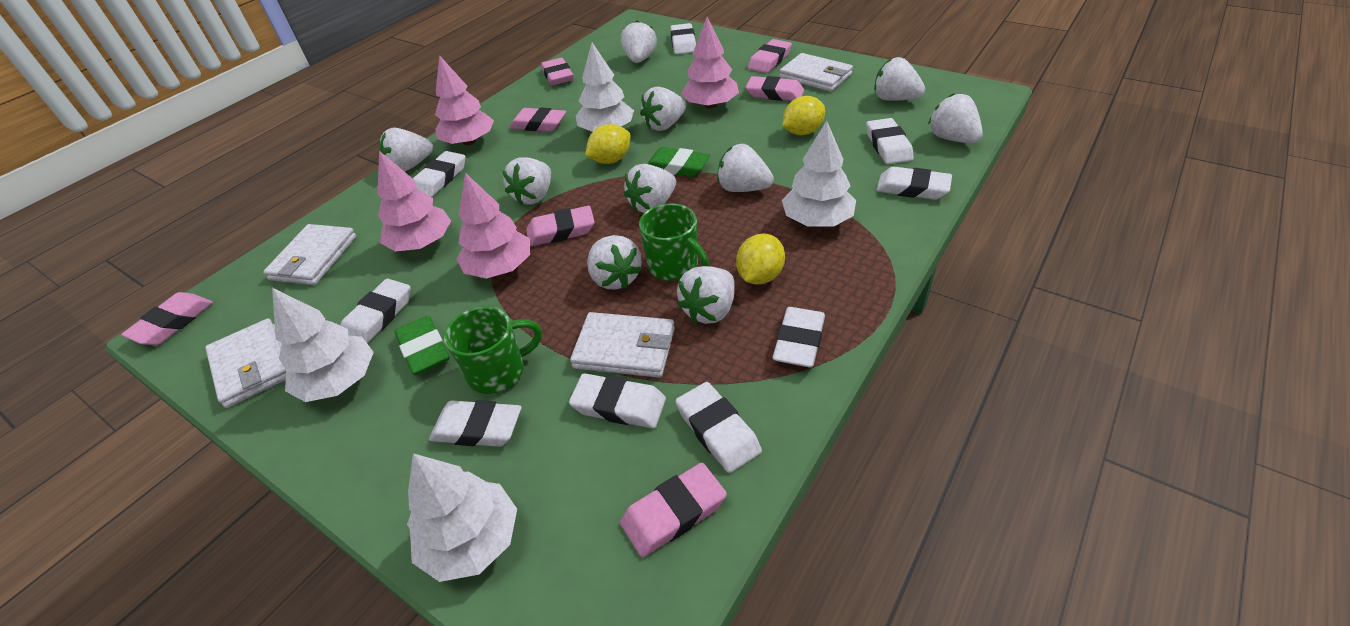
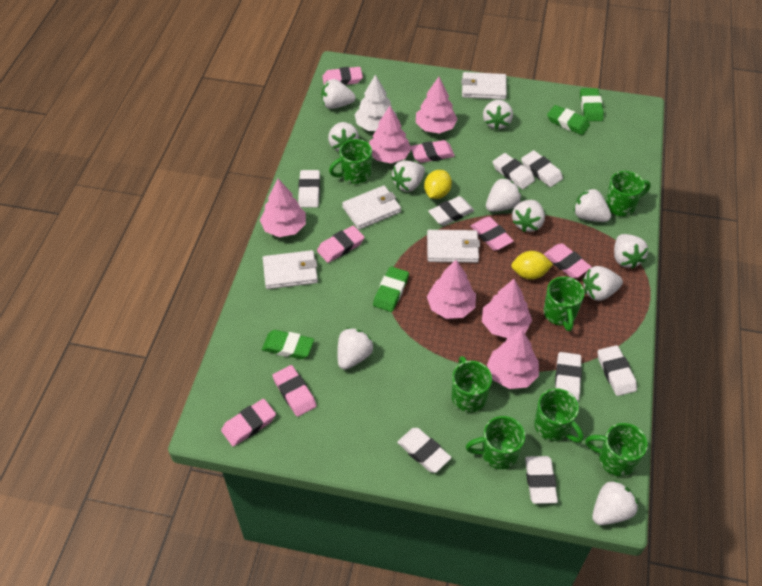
green eraser: 2 -> 4
green mug: 2 -> 7
pink tree: 4 -> 6
white eraser: 9 -> 8
white strawberry: 10 -> 11
white tree: 4 -> 1
yellow lemon: 3 -> 2

